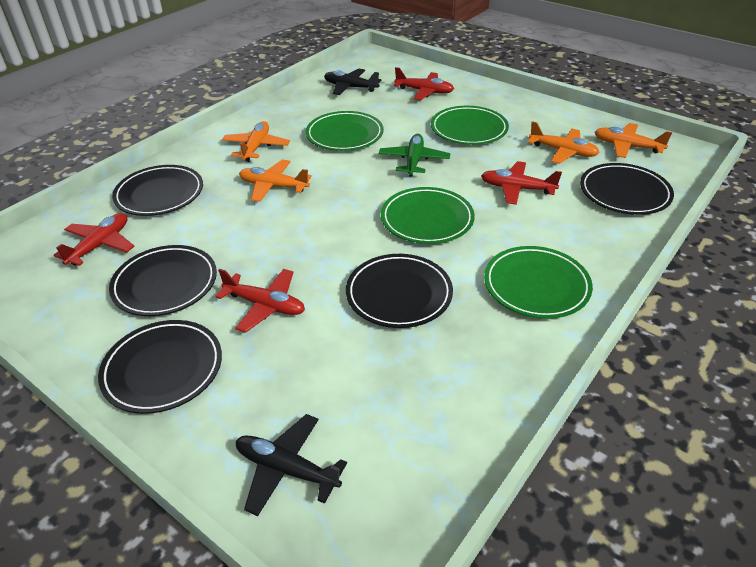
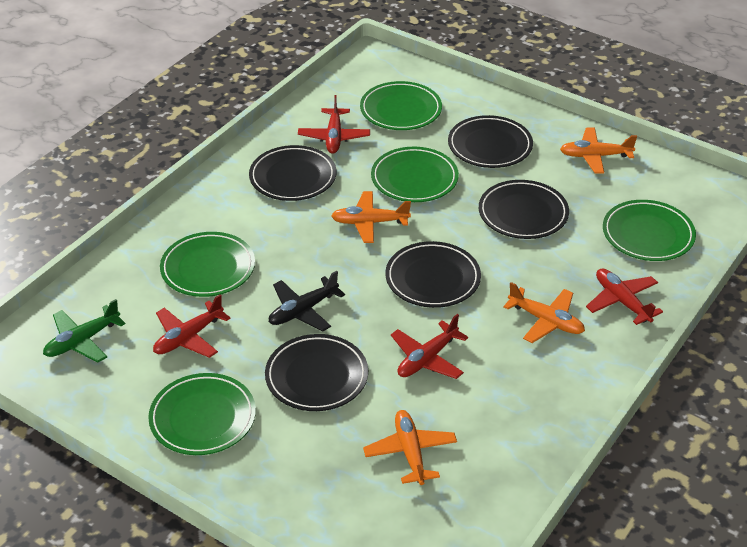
black plane: 2 -> 1
green plate: 4 -> 5

